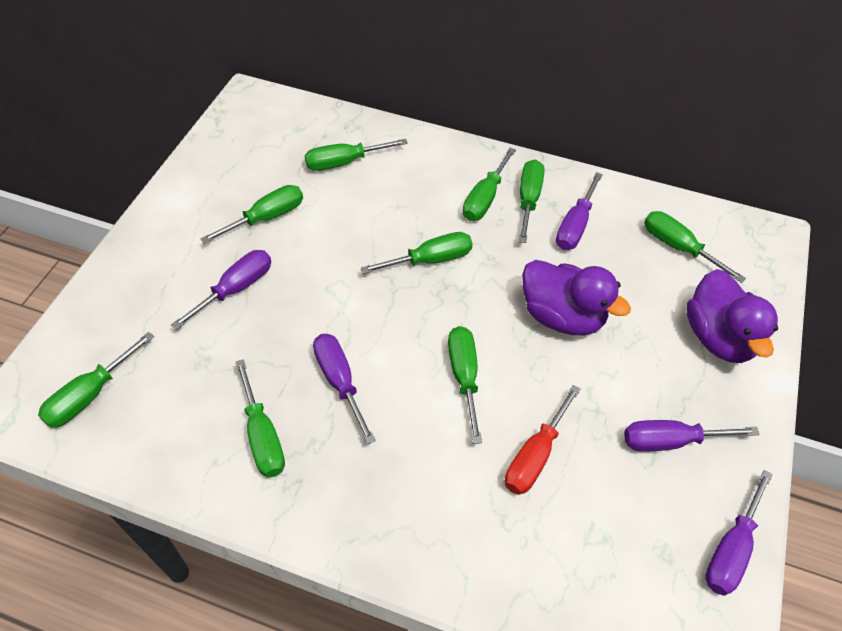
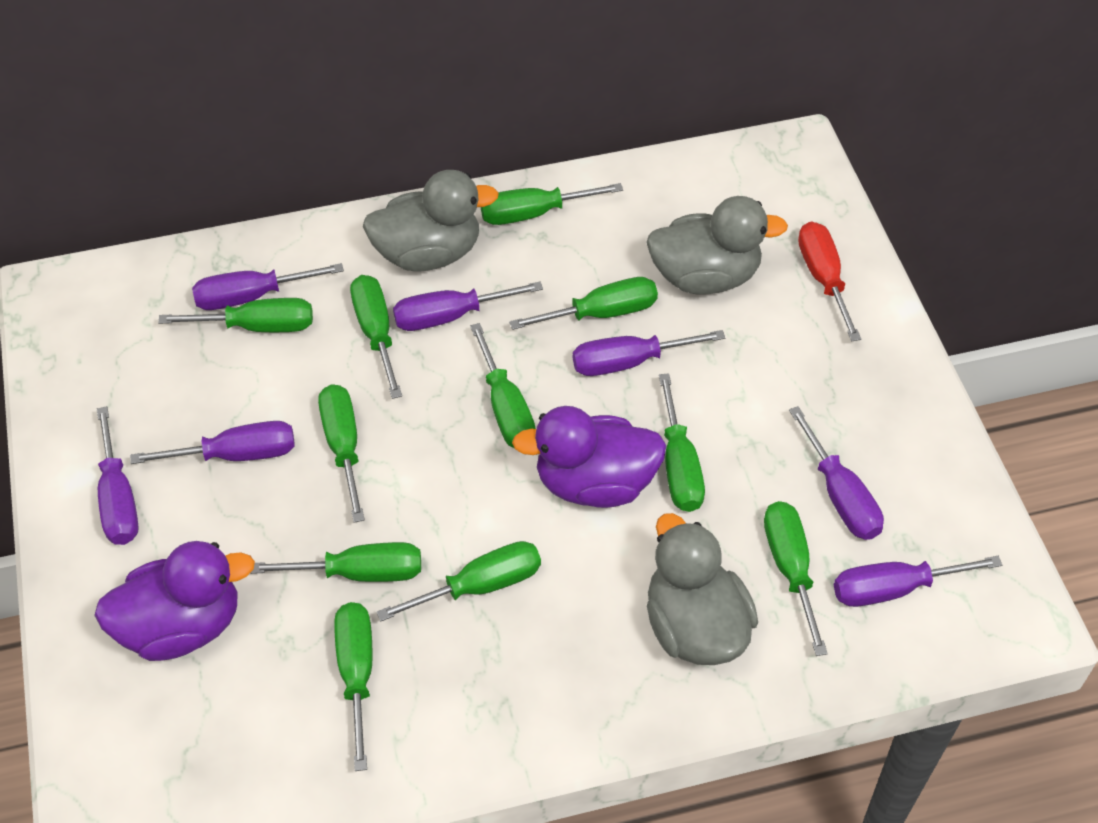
green screwdriver: 9 -> 11
grey duck: 0 -> 3
purple screwdriver: 5 -> 7

